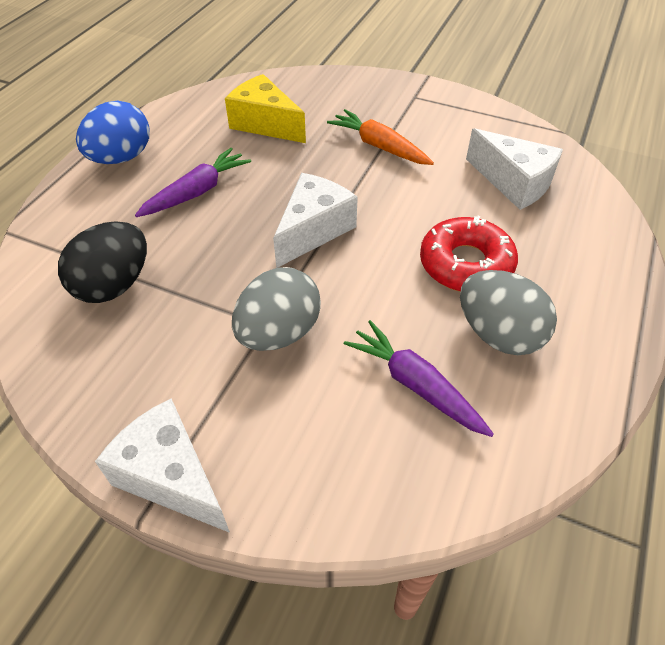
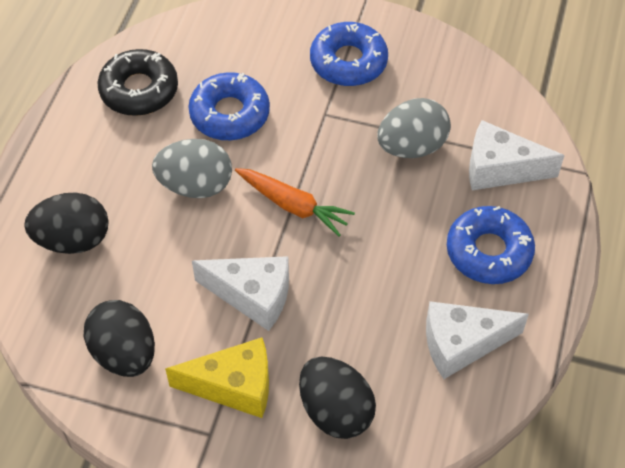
black donut: 0 -> 1
black egg: 1 -> 3
blue donut: 0 -> 3
blue egg: 1 -> 0
purple carrot: 2 -> 0
red donut: 1 -> 0

